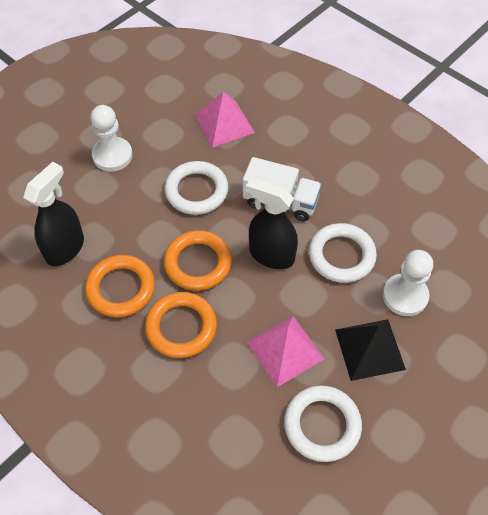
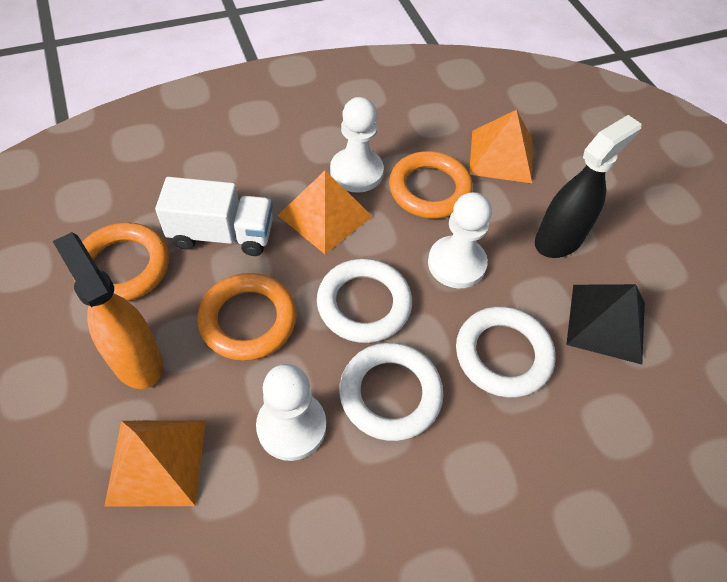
black spray bottle: 2 -> 1
orange pyramid: 0 -> 3
orange spray bottle: 0 -> 1
pink pyramid: 2 -> 0
white pawn: 2 -> 3

